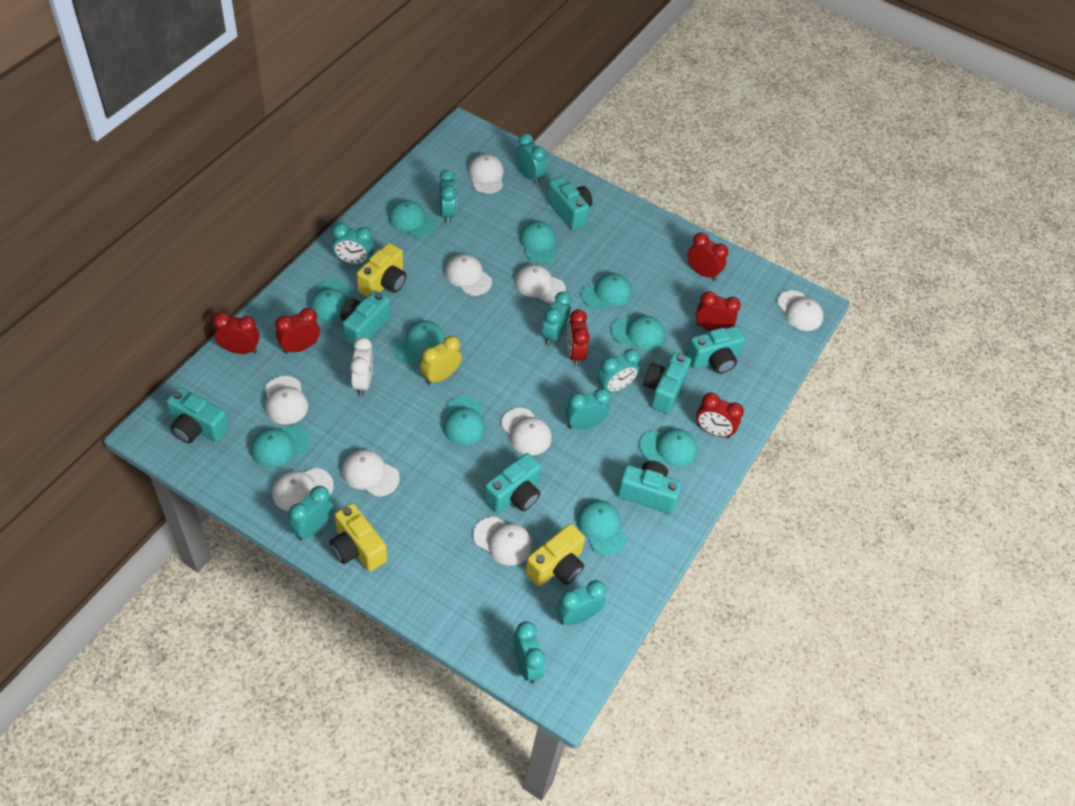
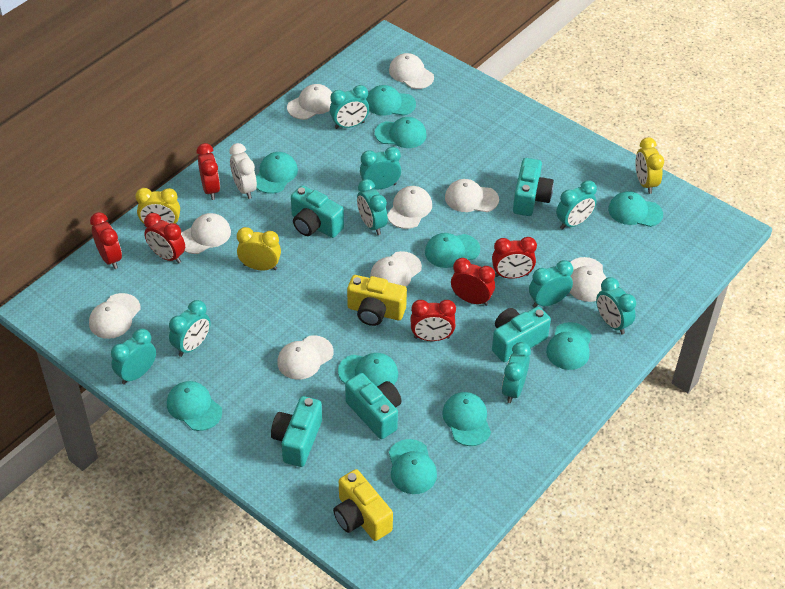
turquoise camera: 7 -> 5
yellow camera: 3 -> 2
yellow clock: 1 -> 3

